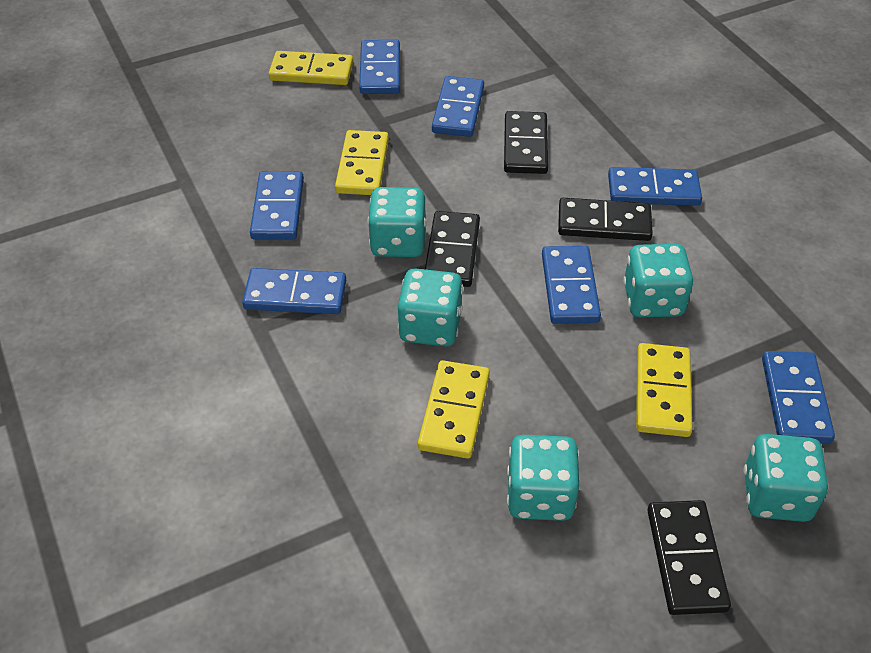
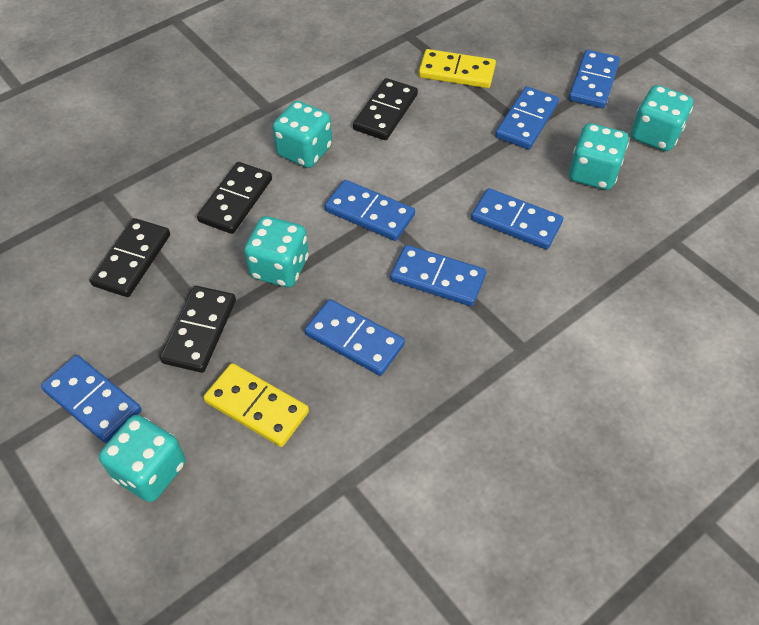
yellow domino: 4 -> 2

